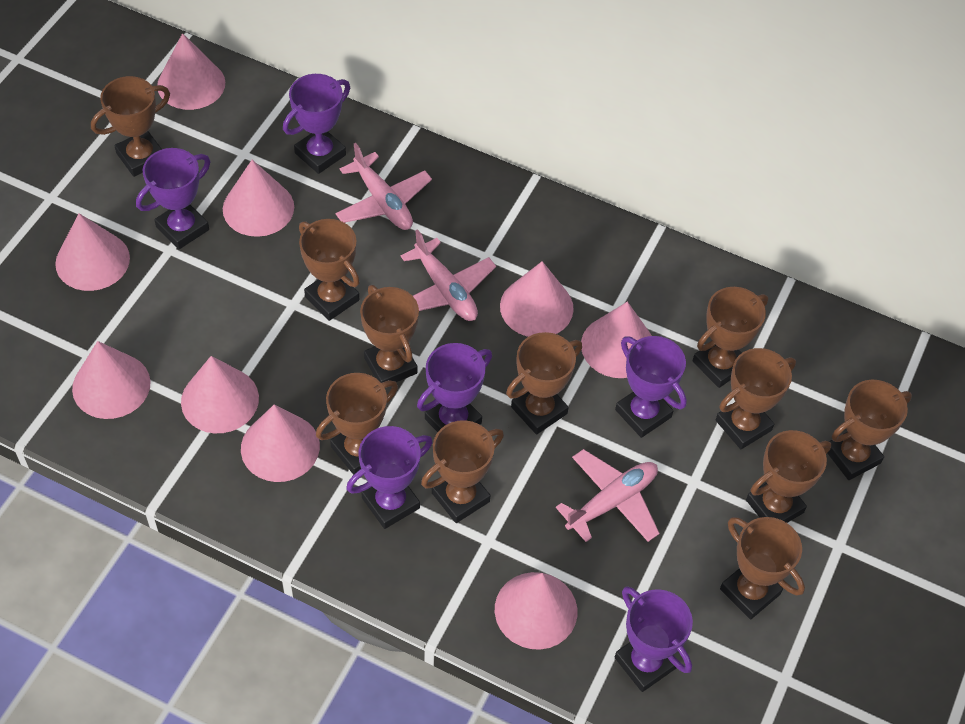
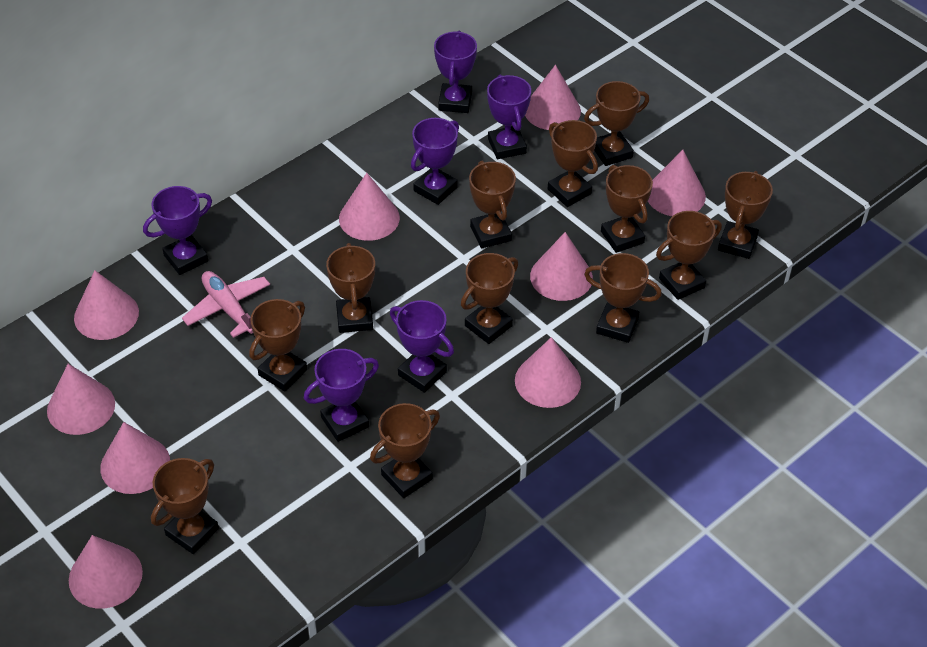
brown trophy: 11 -> 12
pink plane: 3 -> 1

